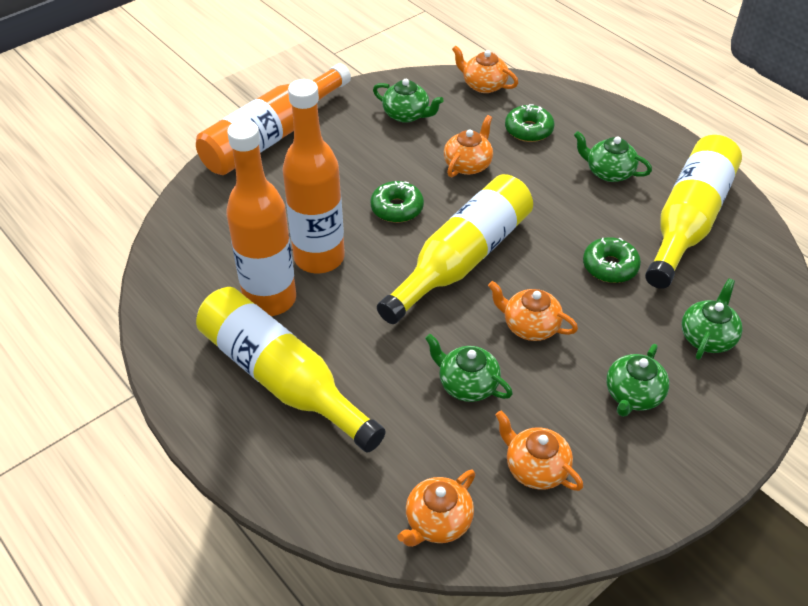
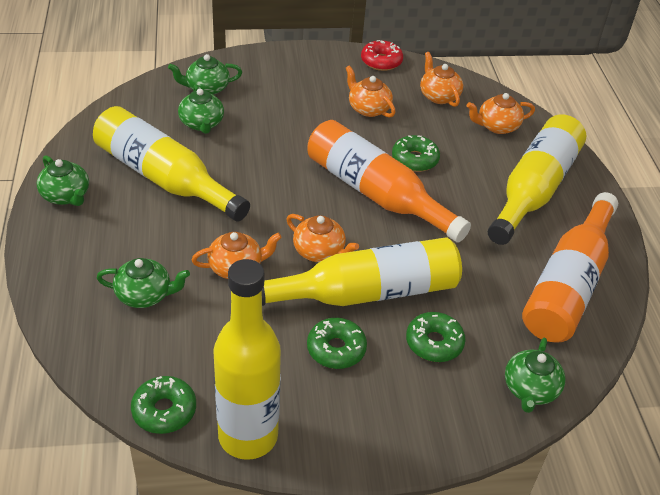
green donut: 3 -> 4
orange bottle: 3 -> 2
red donut: 0 -> 1
yellow bottle: 3 -> 4

